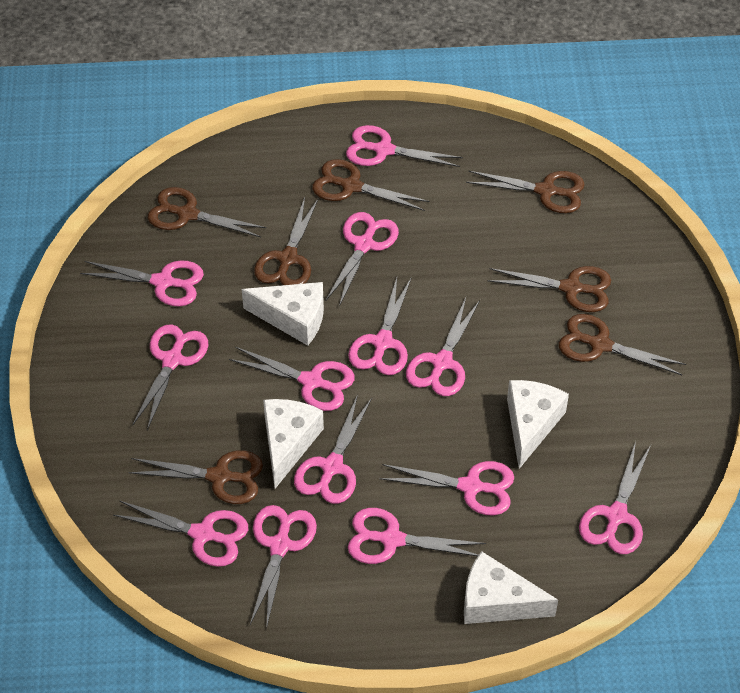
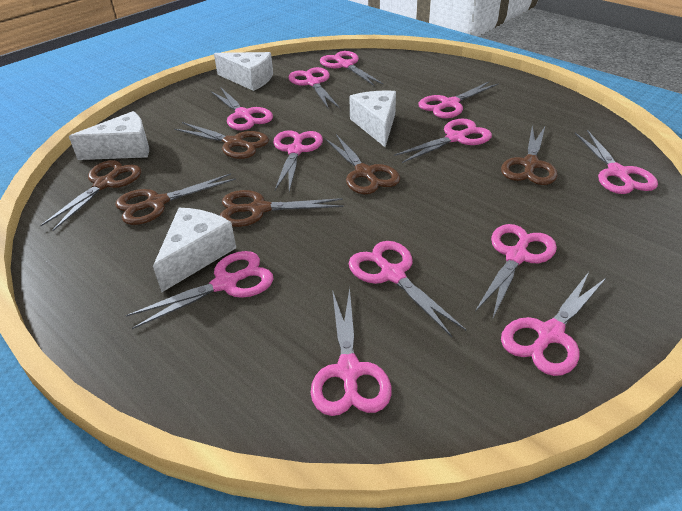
brown scissors: 7 -> 6
pink scissors: 13 -> 12

